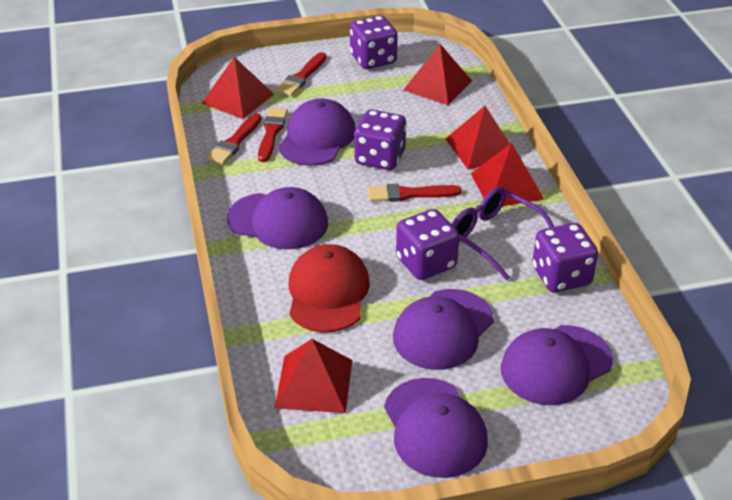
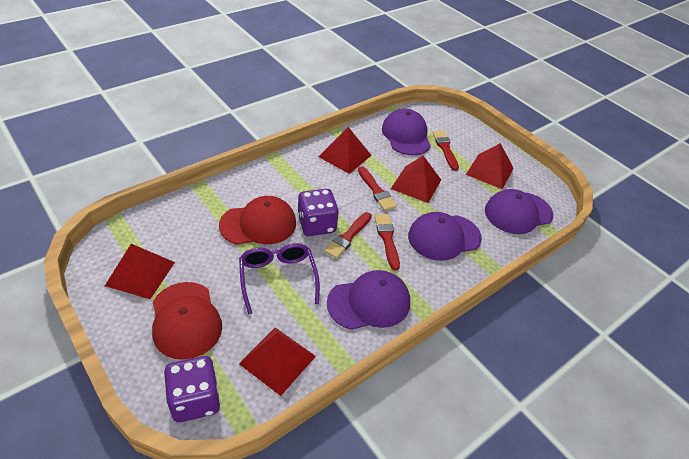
purple cap: 5 -> 4
purple dice: 4 -> 2
red cap: 1 -> 2

